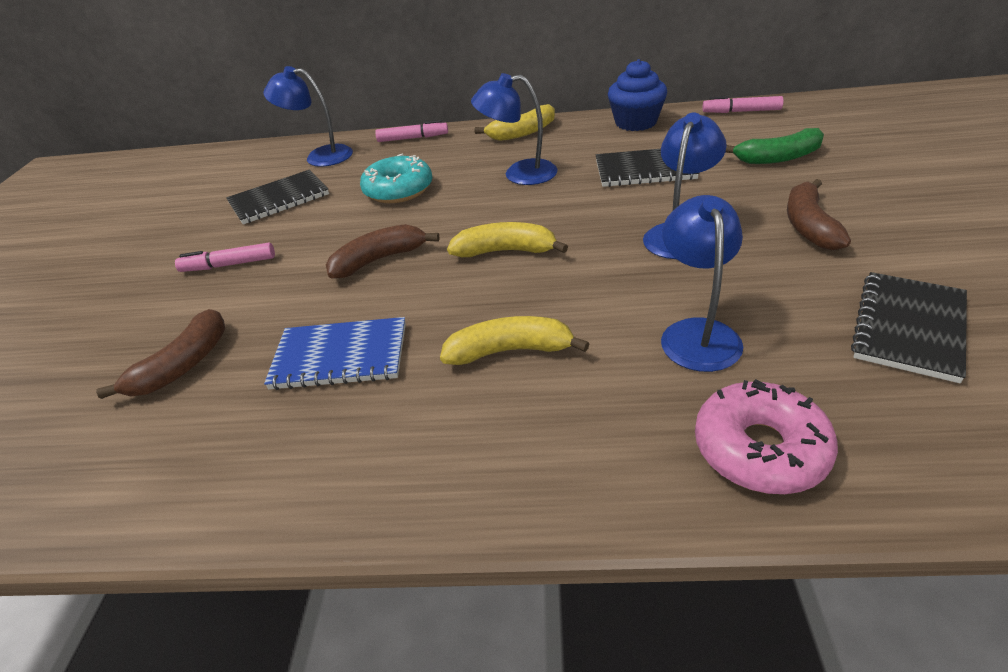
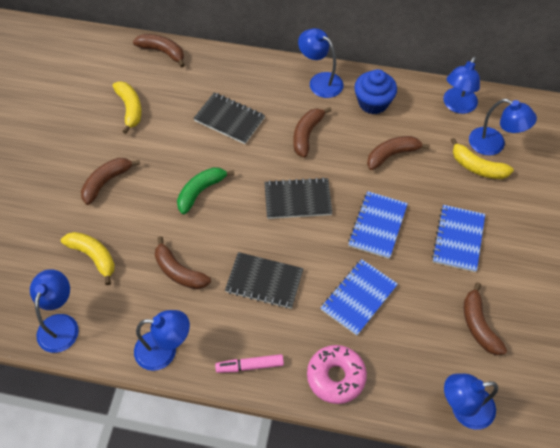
blue lamp: 4 -> 6
blue notebook: 1 -> 3
brown banana: 3 -> 6
pink marker: 3 -> 1
turquoise donut: 1 -> 0

